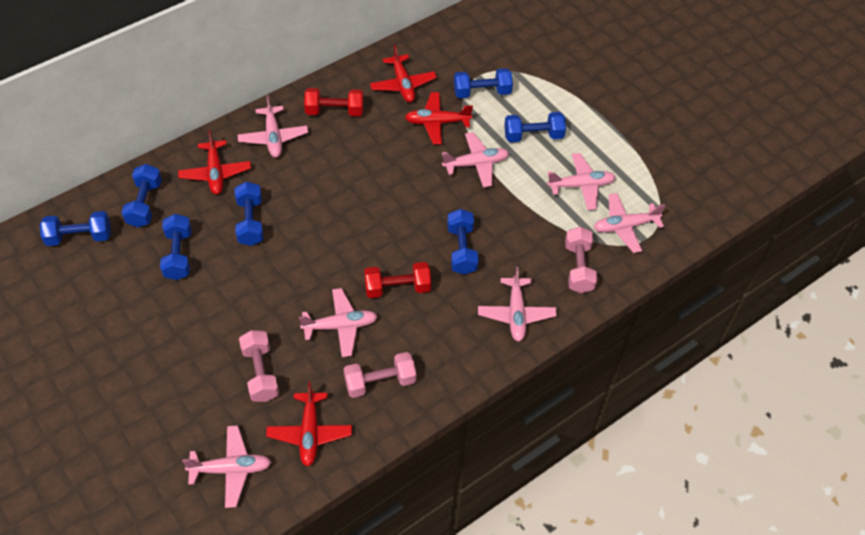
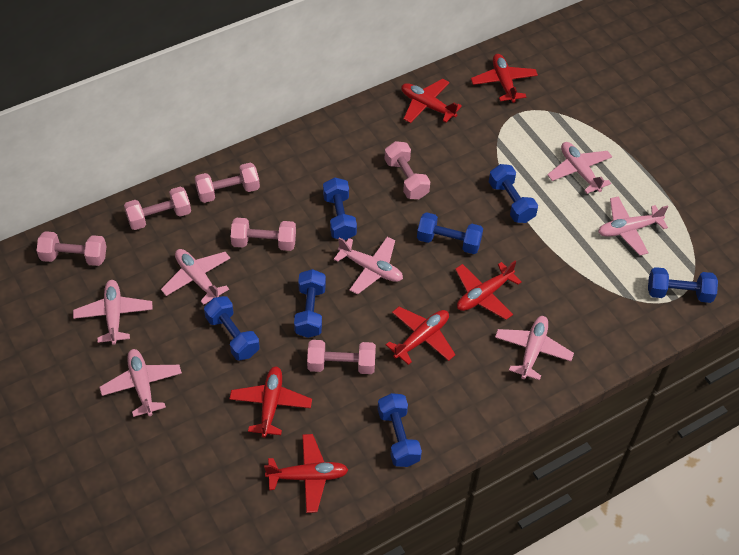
pink dumbbell: 3 -> 6
red dumbbell: 2 -> 0
red plane: 4 -> 6

